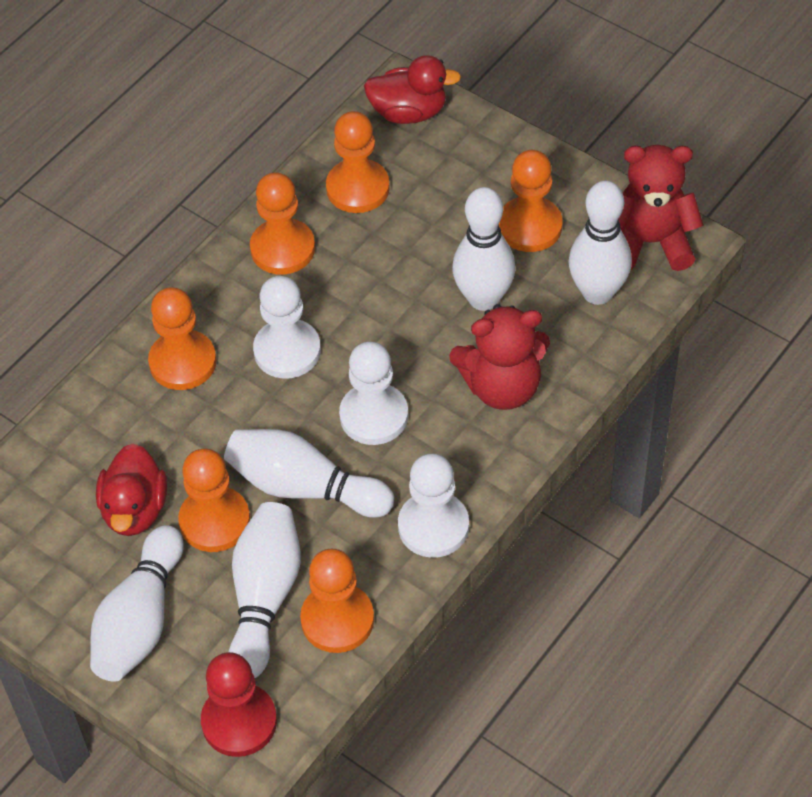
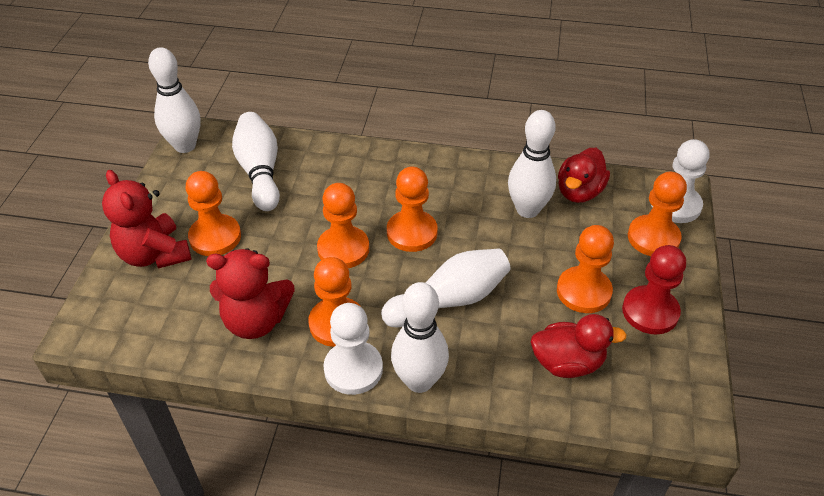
white pawn: 3 -> 2

